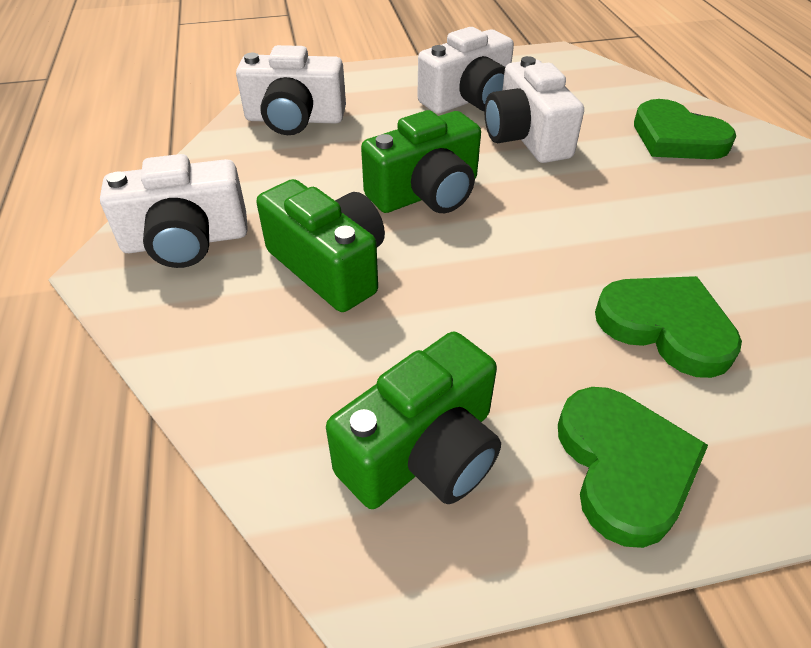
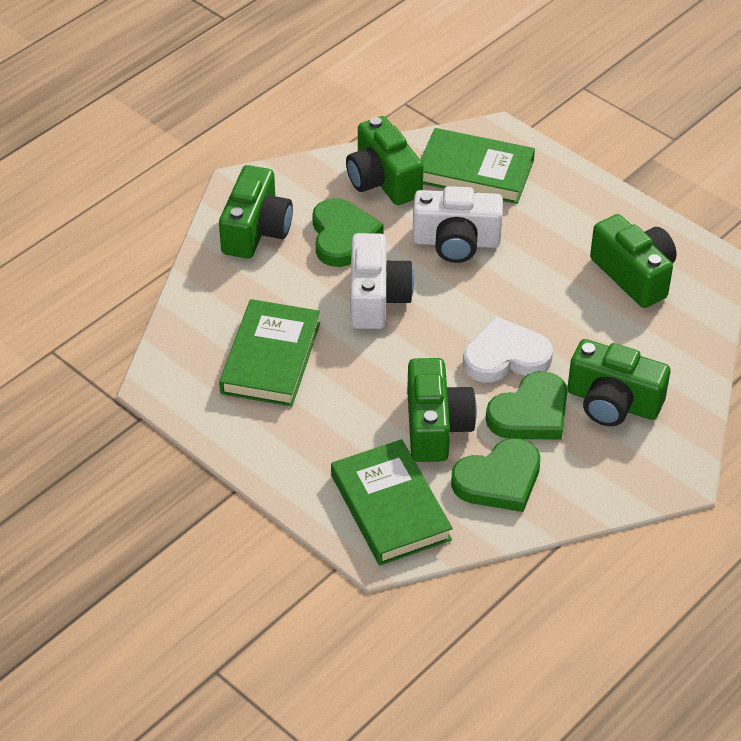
green book: 0 -> 3
green camera: 3 -> 5
white camera: 4 -> 2
white heart: 0 -> 1

